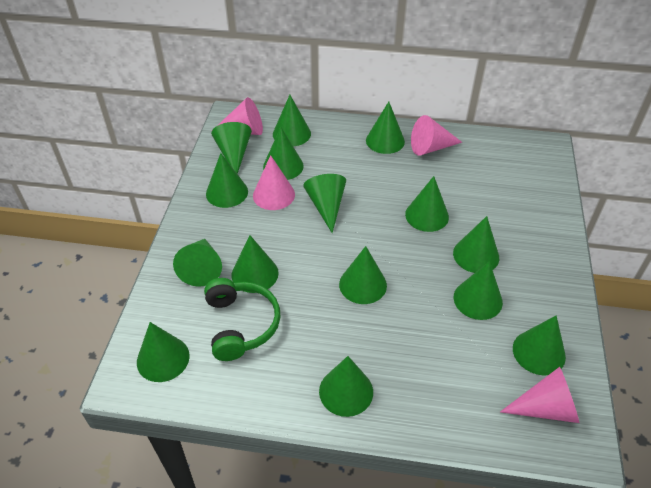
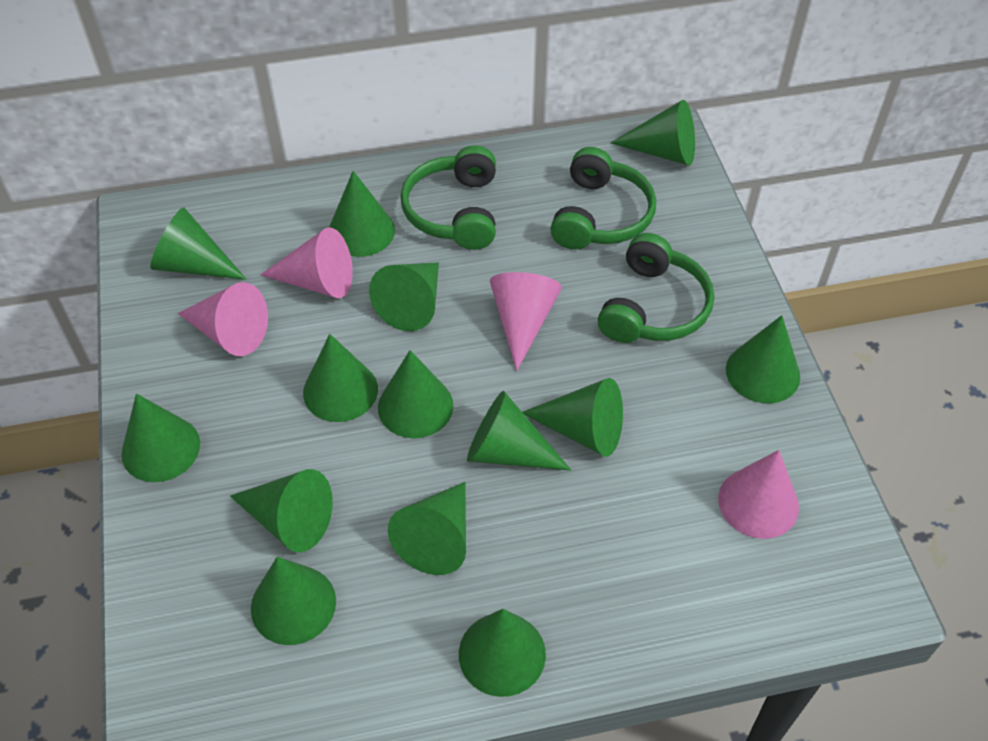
green cone: 15 -> 14
green headphones: 1 -> 3

